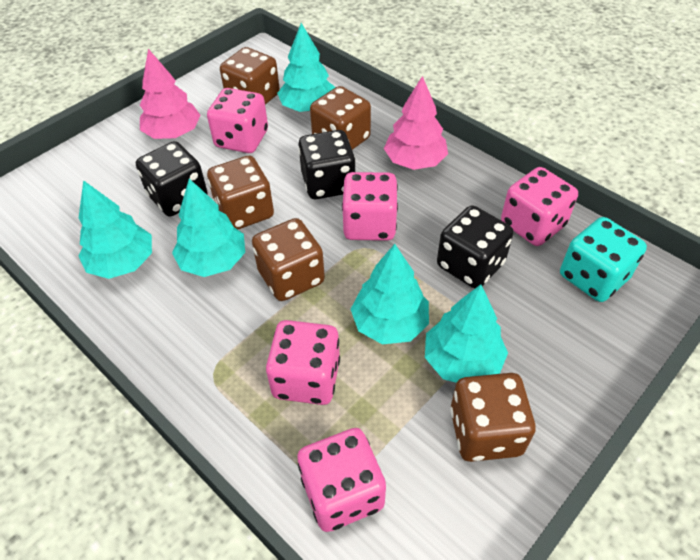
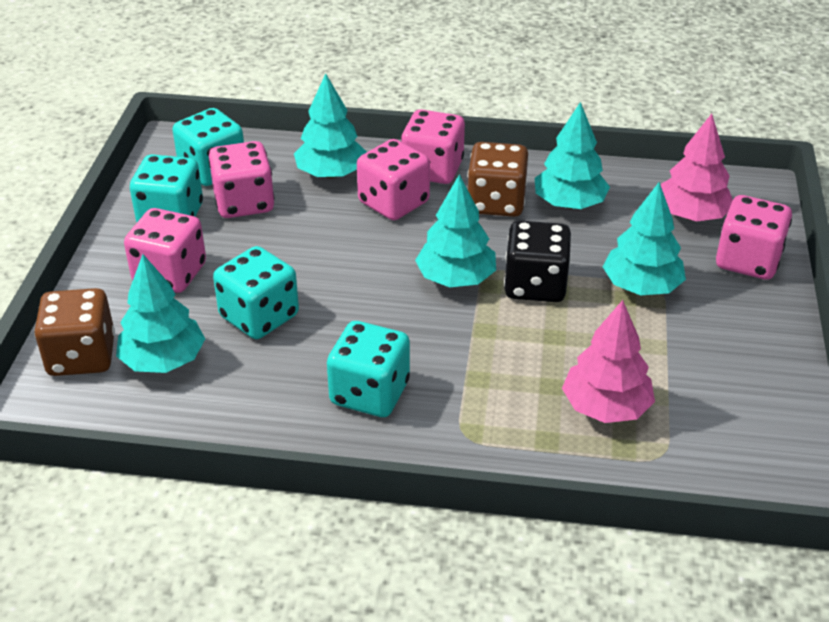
black dice: 3 -> 1
brown dice: 5 -> 2
turquoise dice: 1 -> 4

